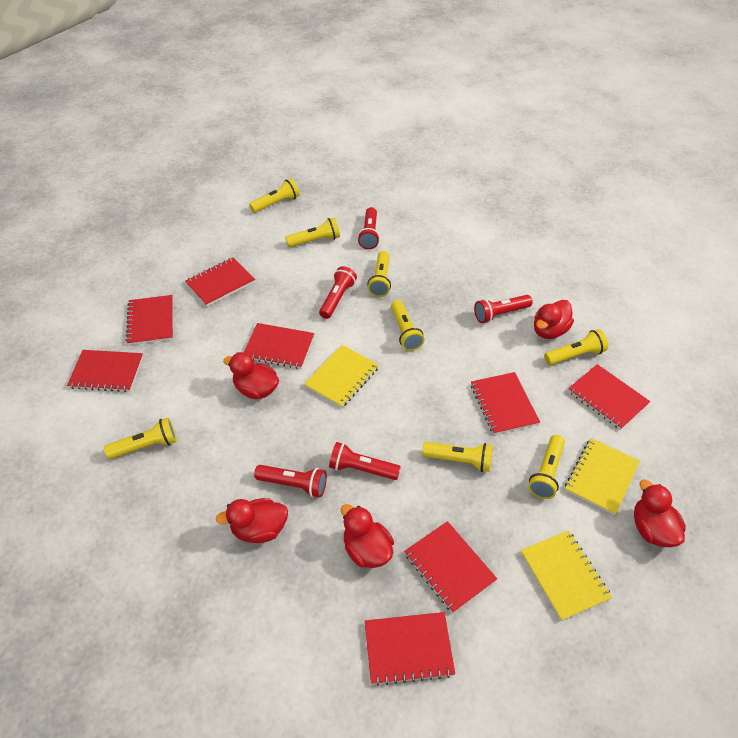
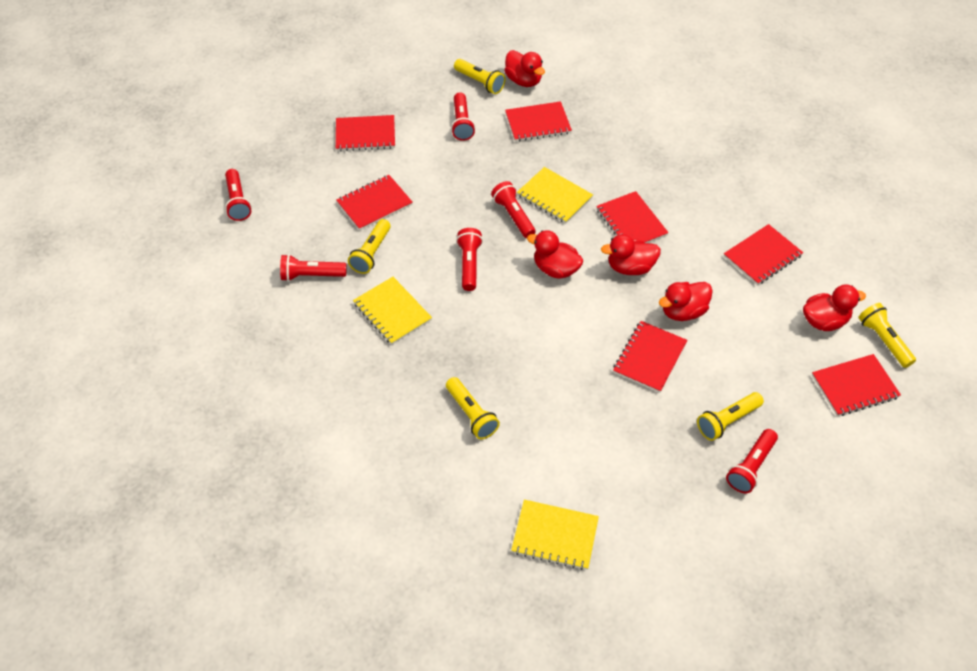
red flashlight: 5 -> 6
red notebook: 8 -> 7
yellow flashlight: 8 -> 5

